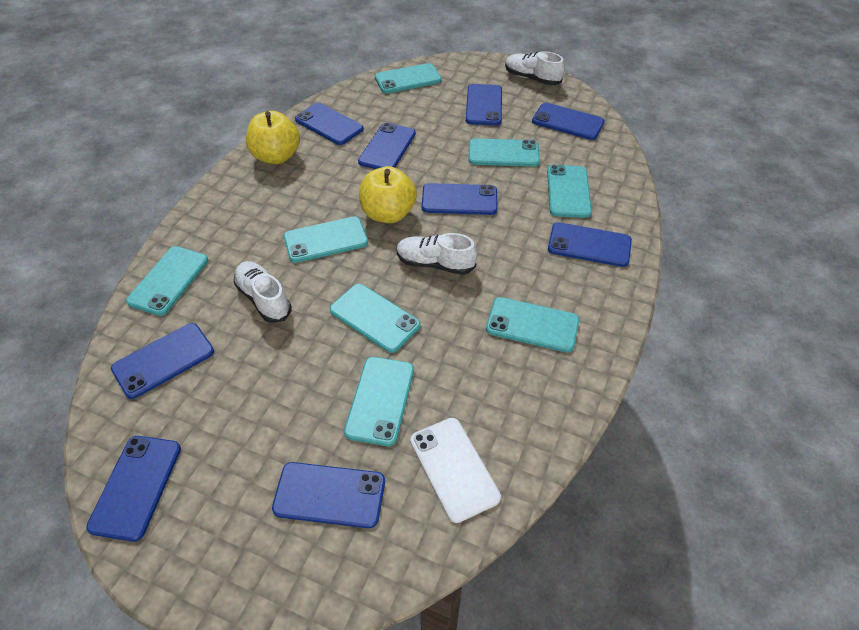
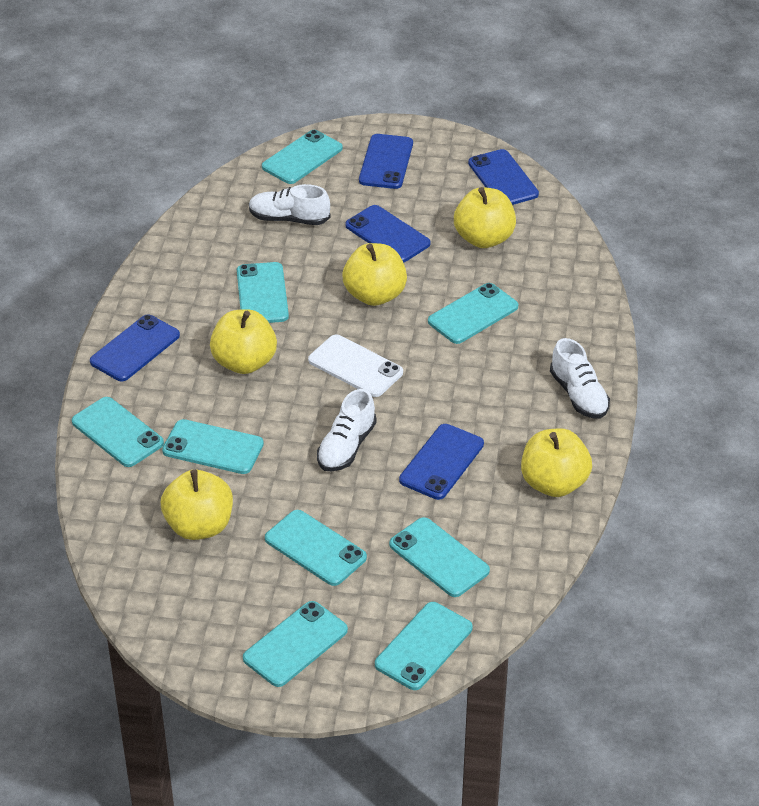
blue phone: 9 -> 5
turquoise phone: 8 -> 9
yellow apple: 2 -> 5

